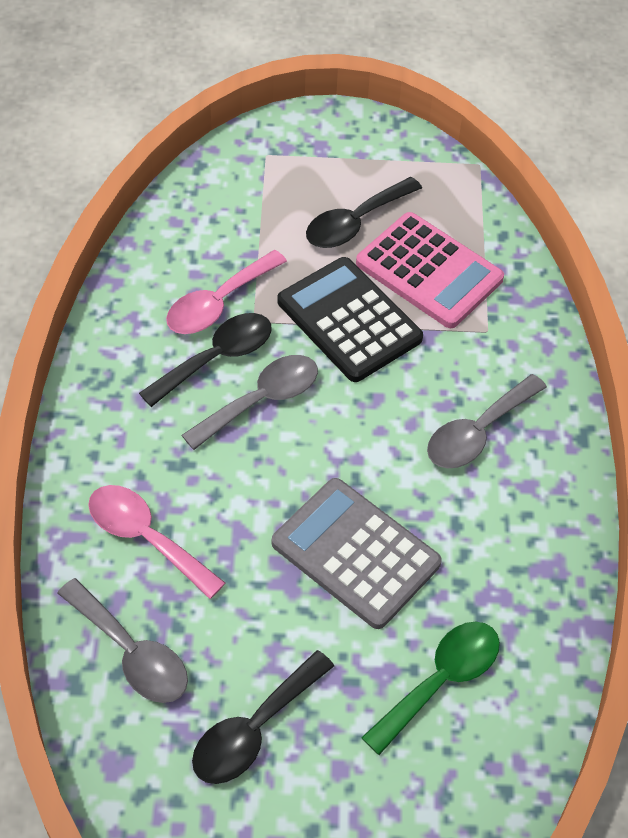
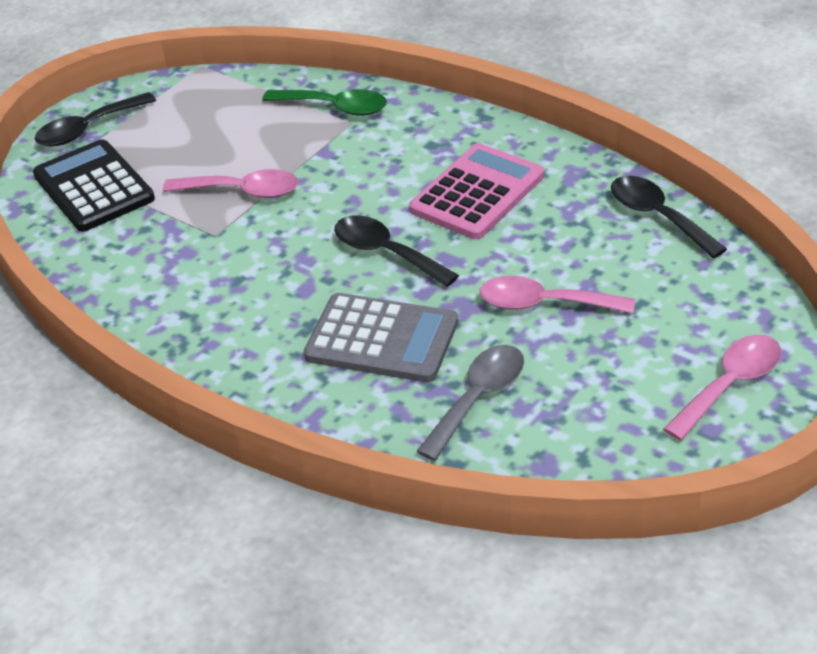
grey spoon: 3 -> 1
pink spoon: 2 -> 3

